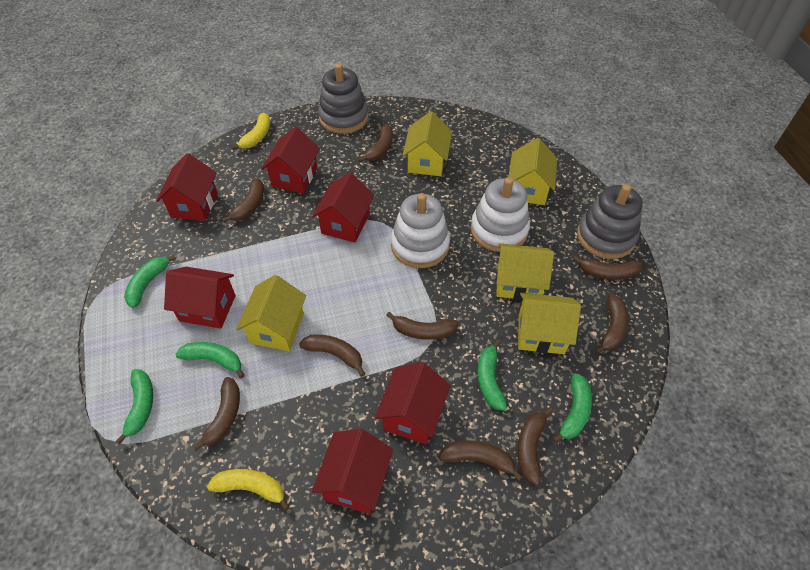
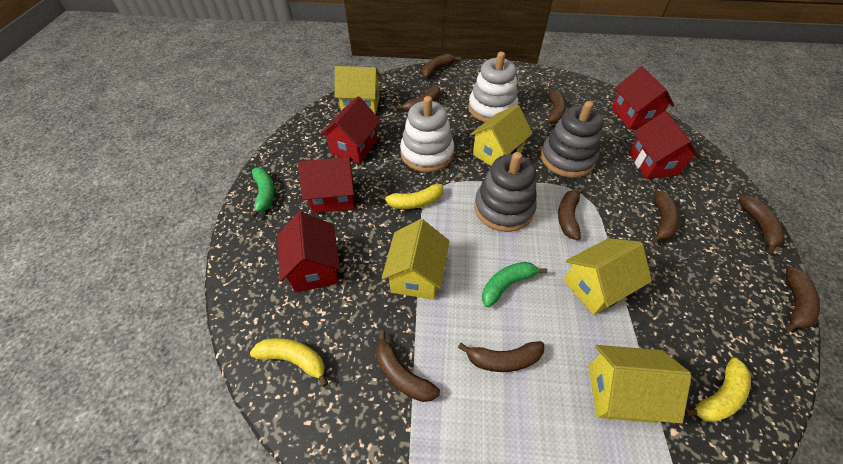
green banana: 5 -> 2
red house: 6 -> 5
yellow banana: 2 -> 3

